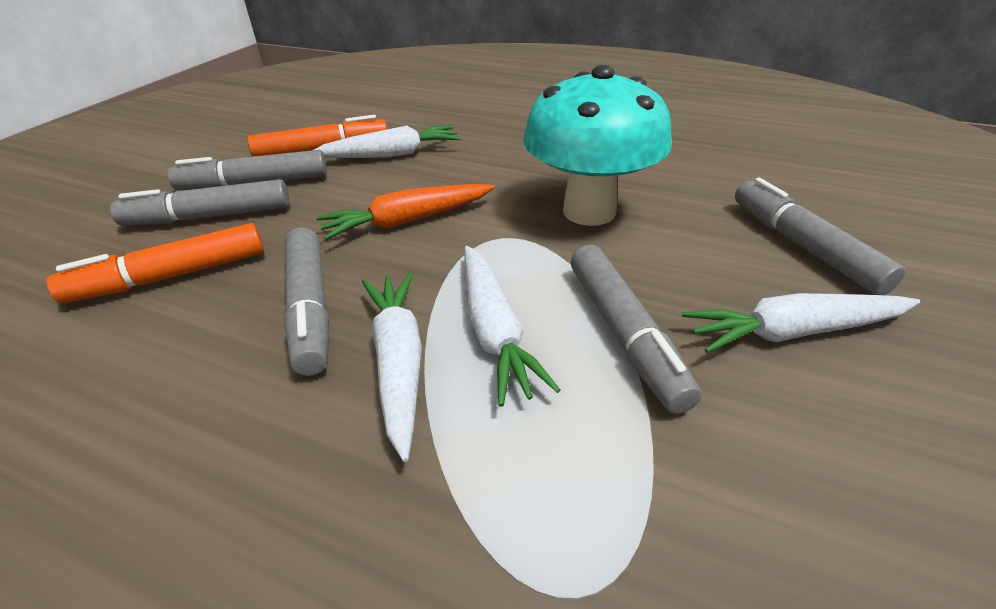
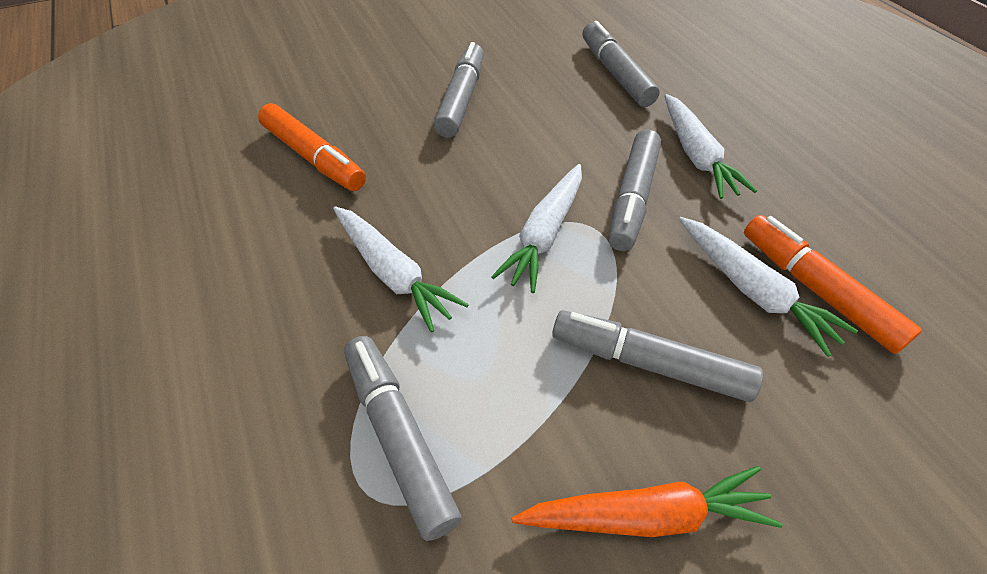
turquoise mushroom: 1 -> 0

